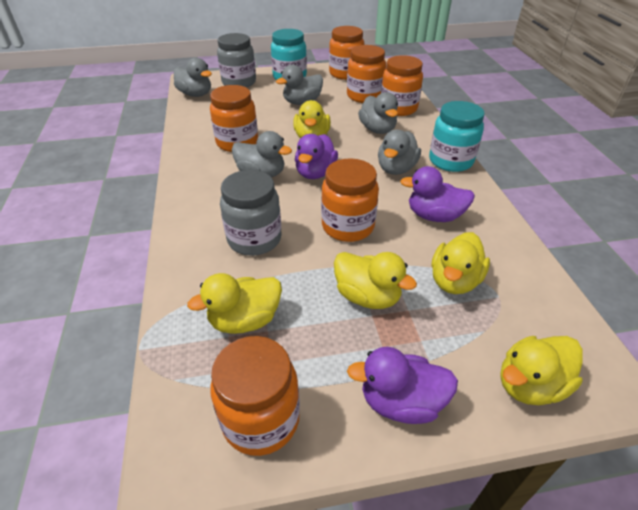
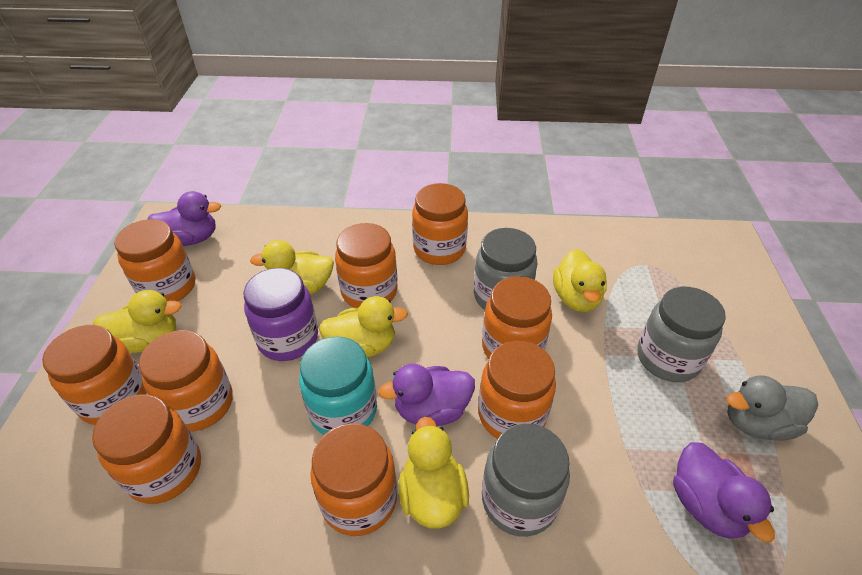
grey duck: 5 -> 1
grey jar: 2 -> 3
orange jar: 6 -> 9
purple jar: 0 -> 1
turquoise jar: 2 -> 1

